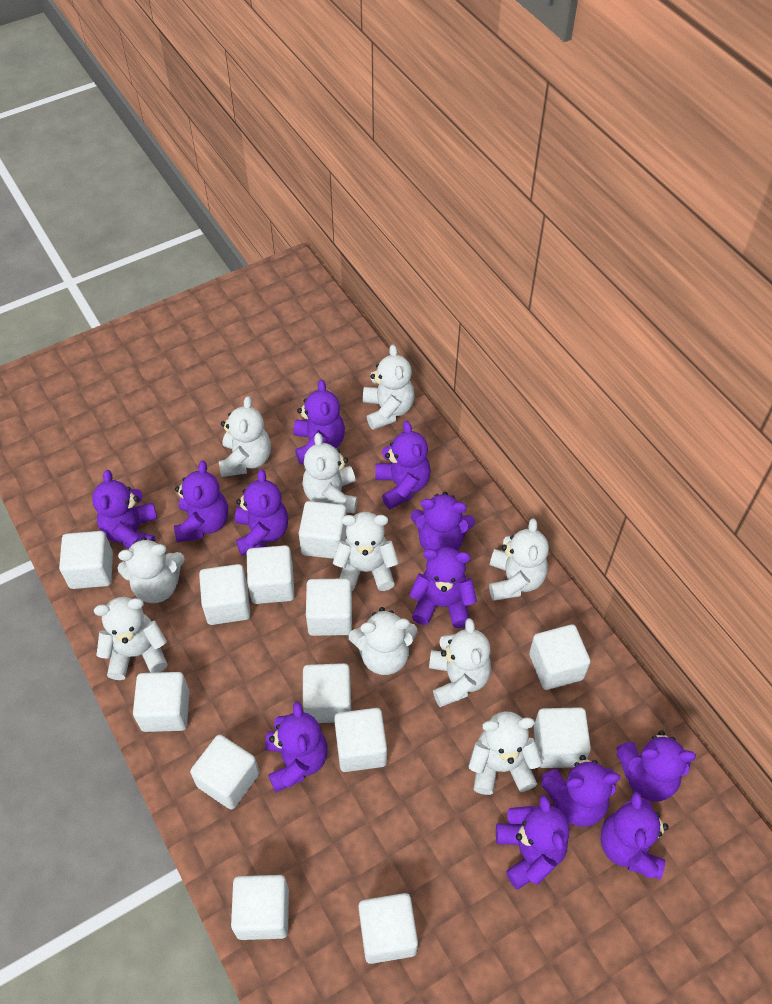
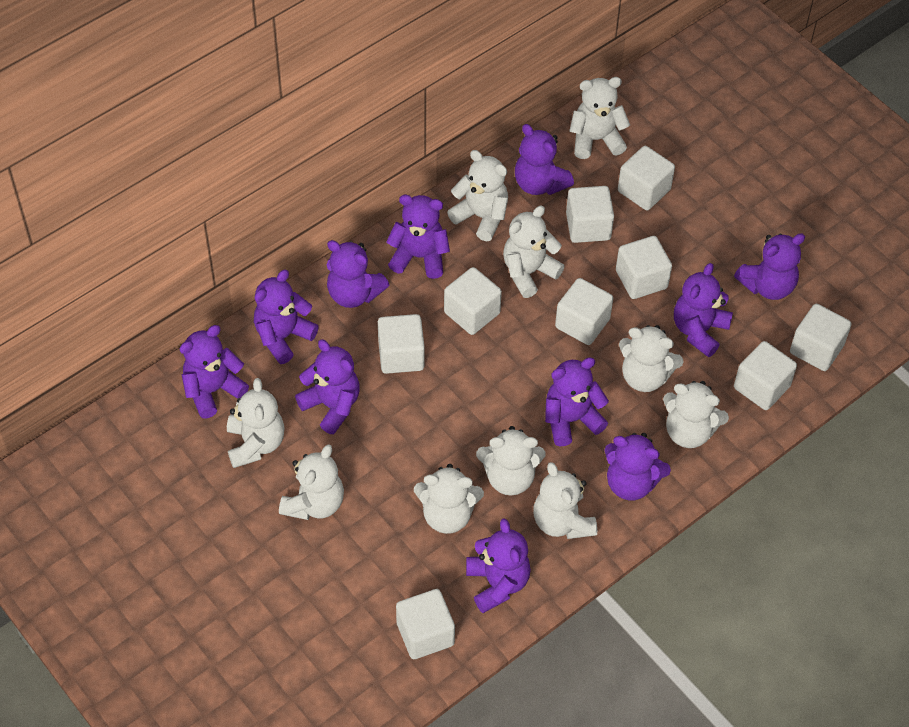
purple teddy bear: 12 -> 11
white cube: 13 -> 9

